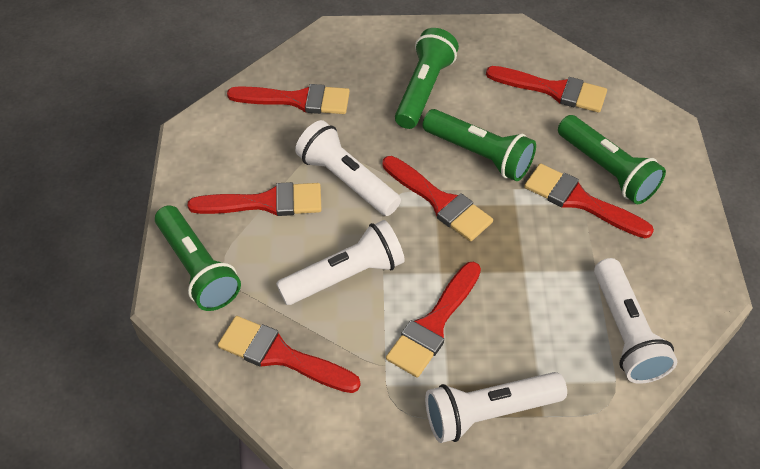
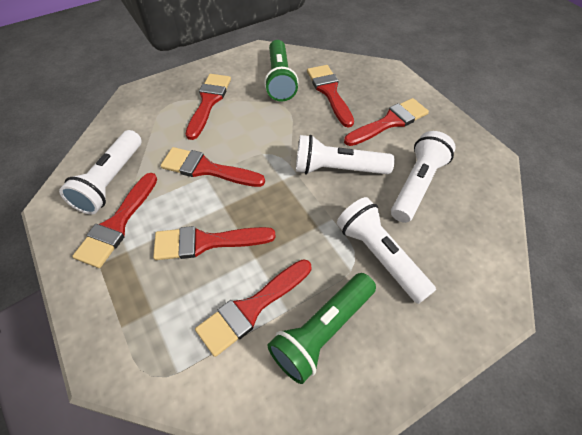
green flashlight: 4 -> 2

